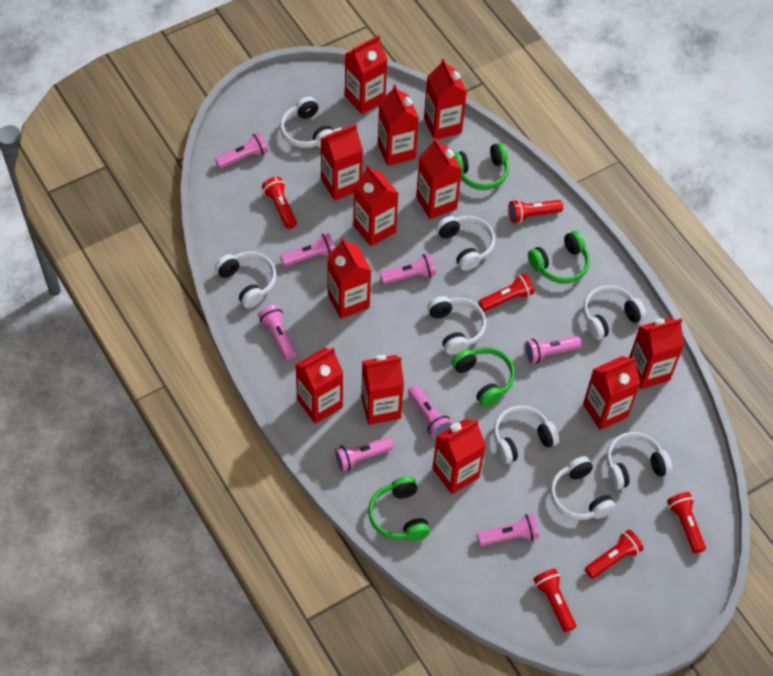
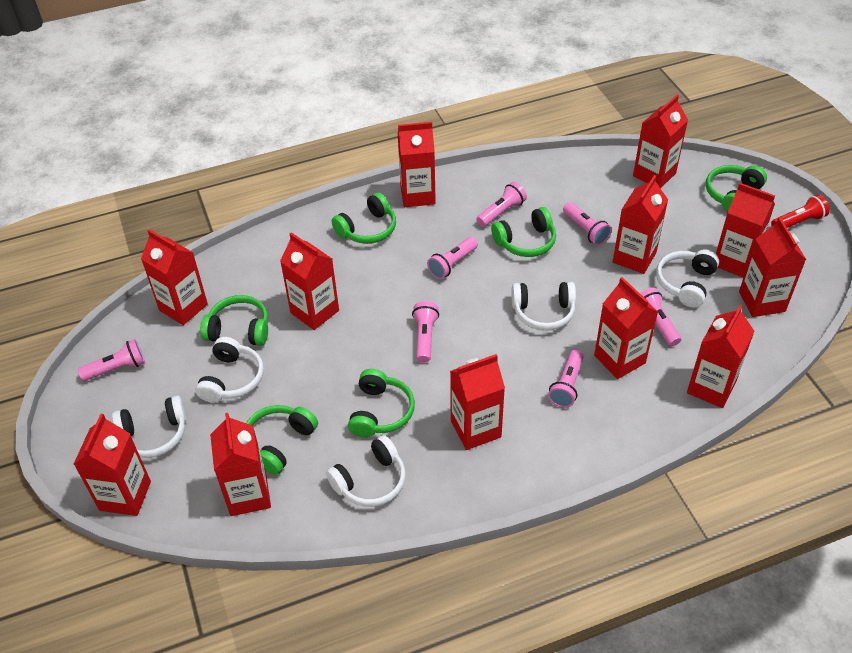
green headphones: 4 -> 6
pink flashlight: 8 -> 7
red flashlight: 6 -> 1
white headphones: 8 -> 5

